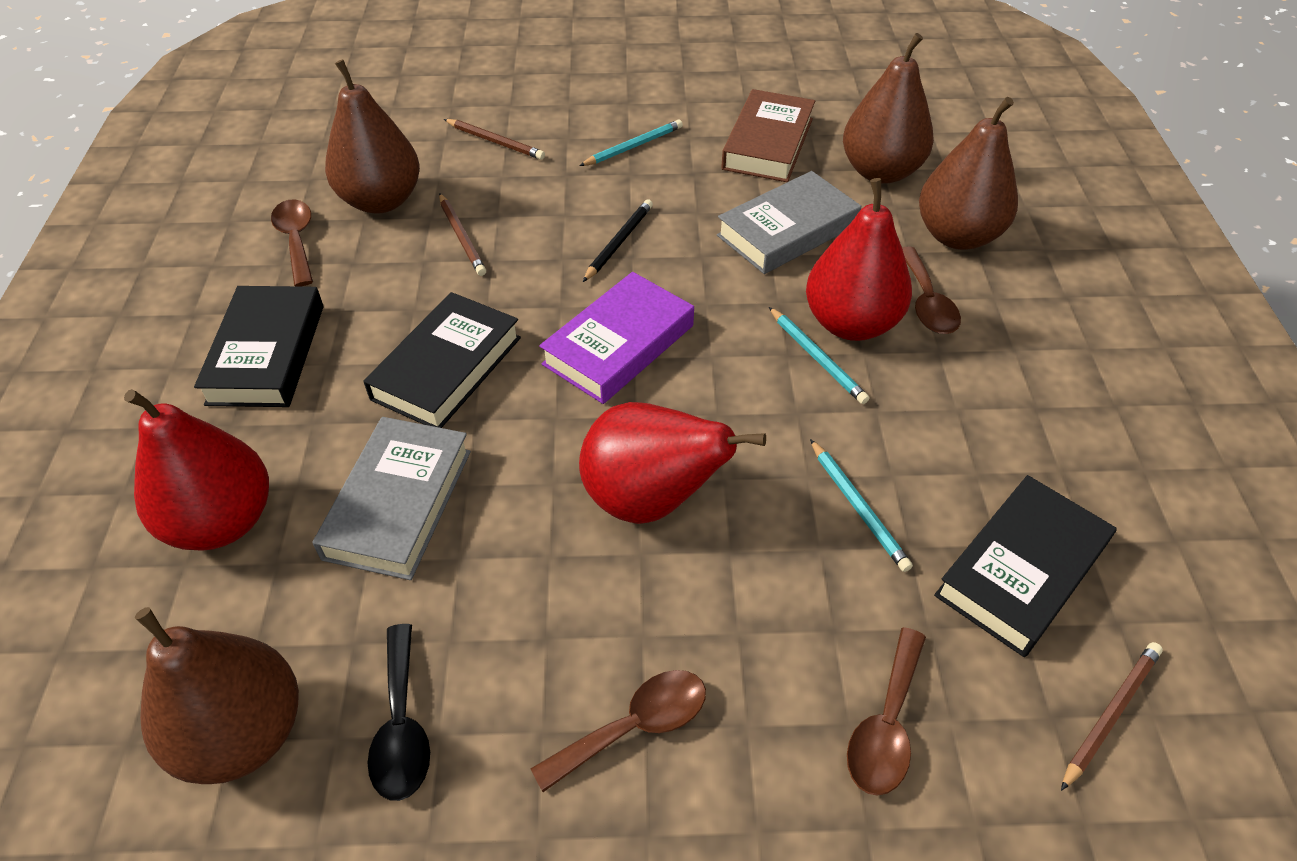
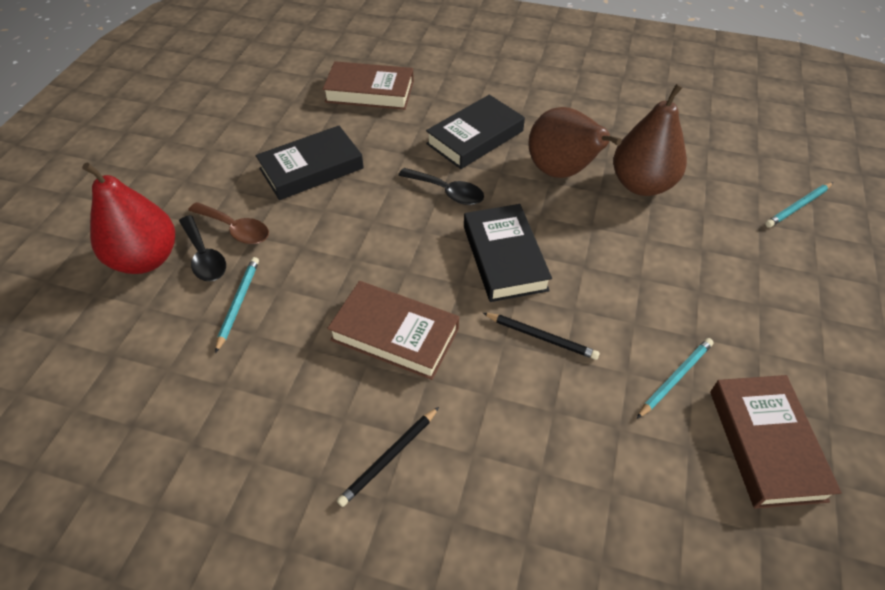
black pencil: 1 -> 2
black spoon: 1 -> 2
brown book: 1 -> 3
brown pear: 4 -> 2
brown pencil: 3 -> 0
brown spoon: 4 -> 1
grey book: 2 -> 0
purple book: 1 -> 0
red pear: 3 -> 1

